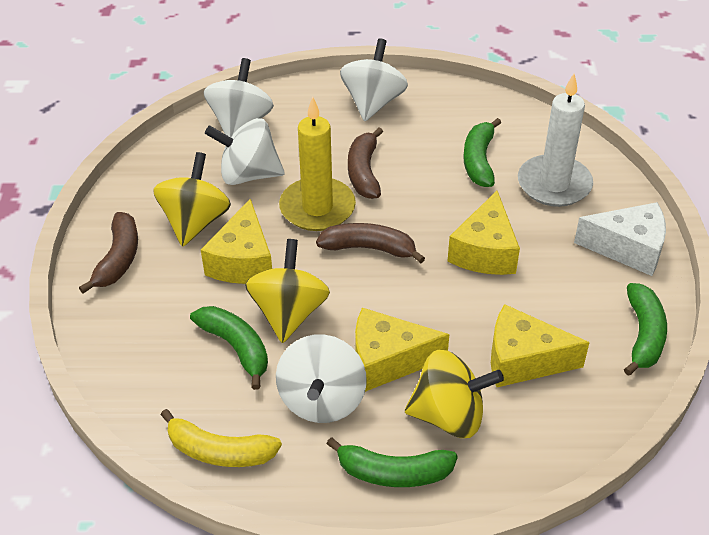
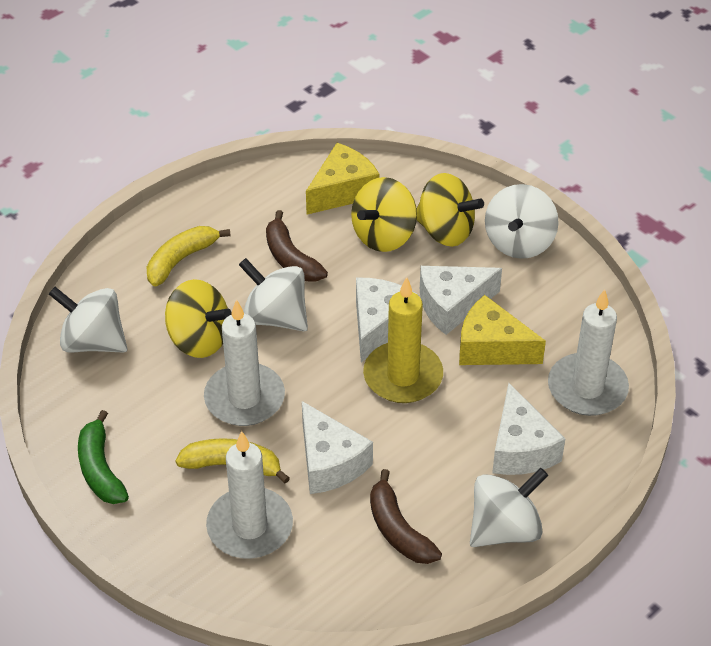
brown banana: 3 -> 2
green banana: 4 -> 1
white candle: 1 -> 3
white cheese: 1 -> 4
yellow banana: 1 -> 2
yellow cheese: 4 -> 2

